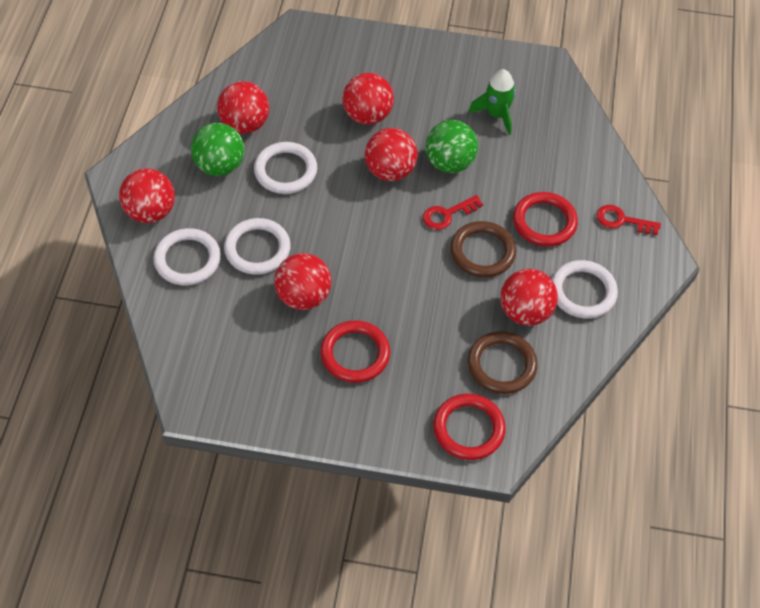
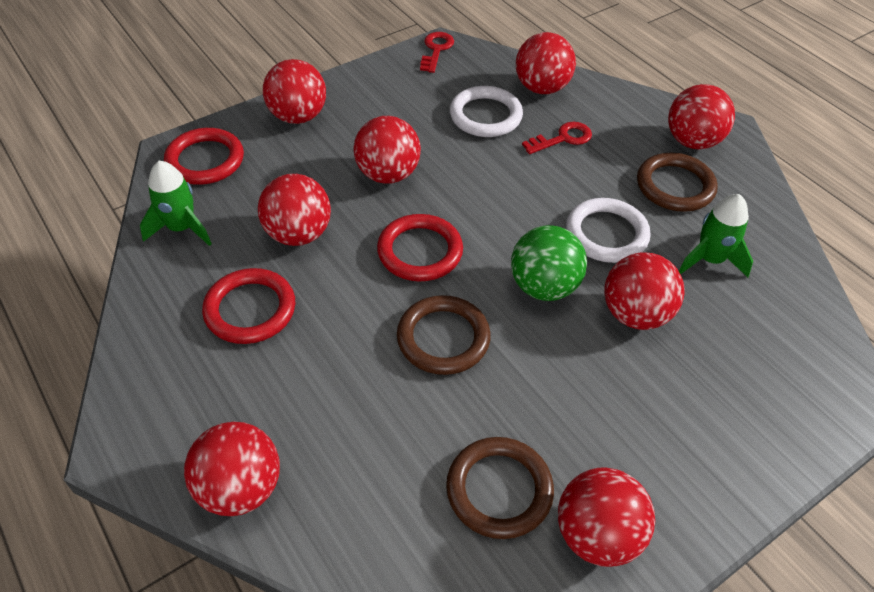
brown ring: 2 -> 3
green ball: 2 -> 1
green rocket: 1 -> 2
red ball: 6 -> 8
white ring: 4 -> 2

